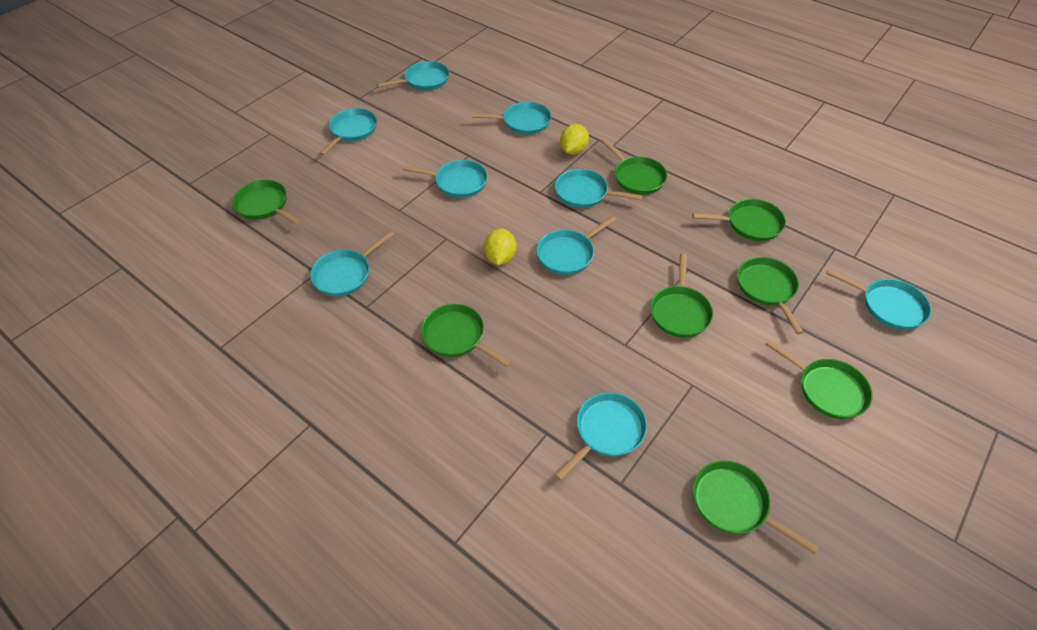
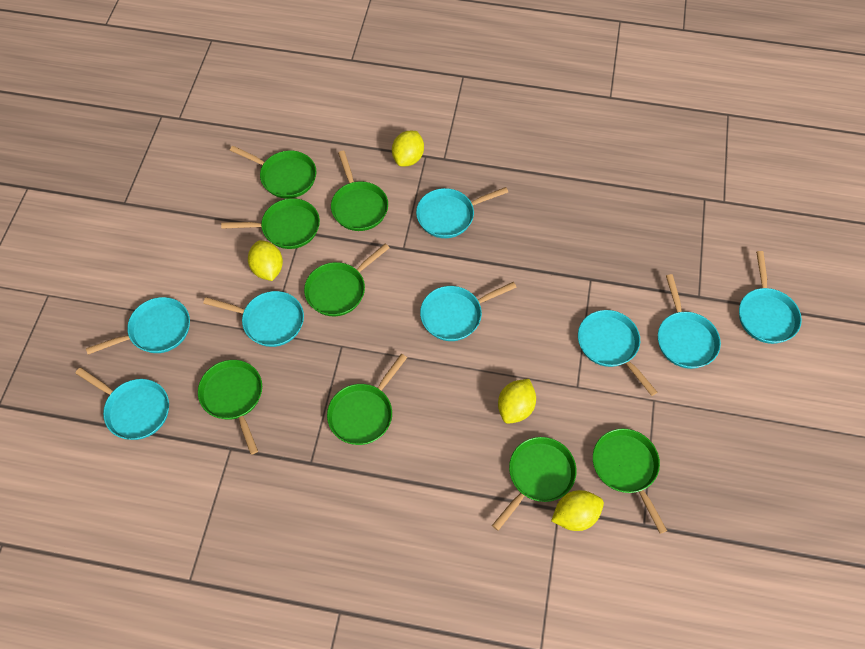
turquoise pan: 9 -> 8
yellow lemon: 2 -> 4

